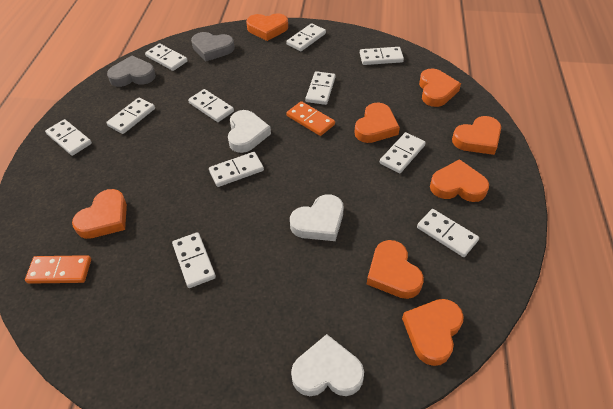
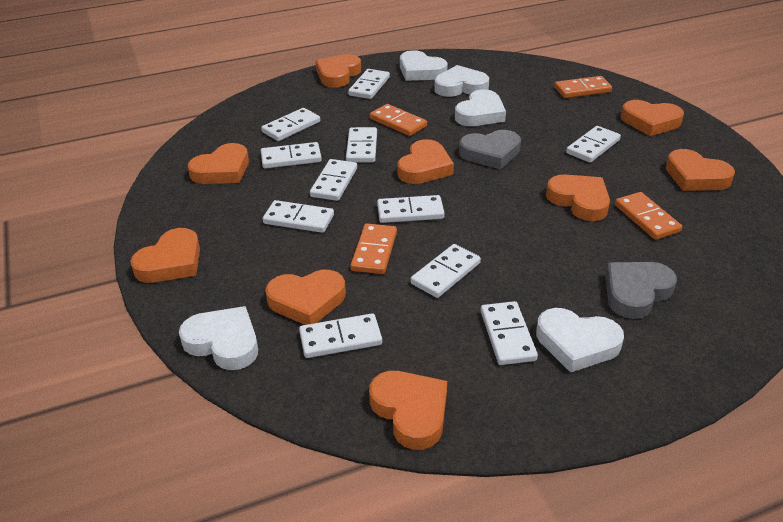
orange domino: 2 -> 4
orange heart: 8 -> 9
white heart: 3 -> 5

